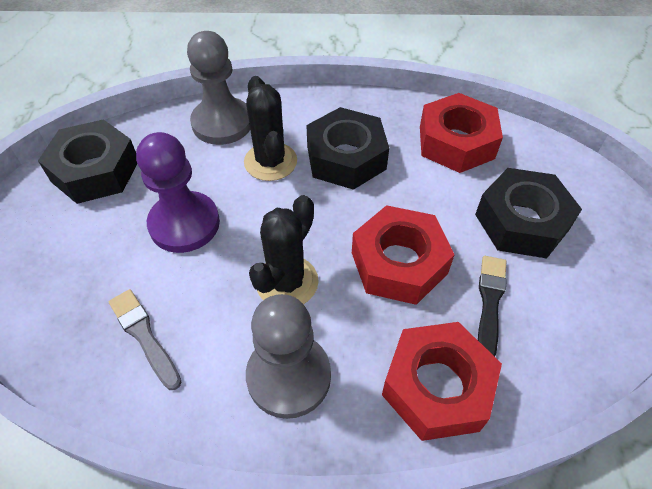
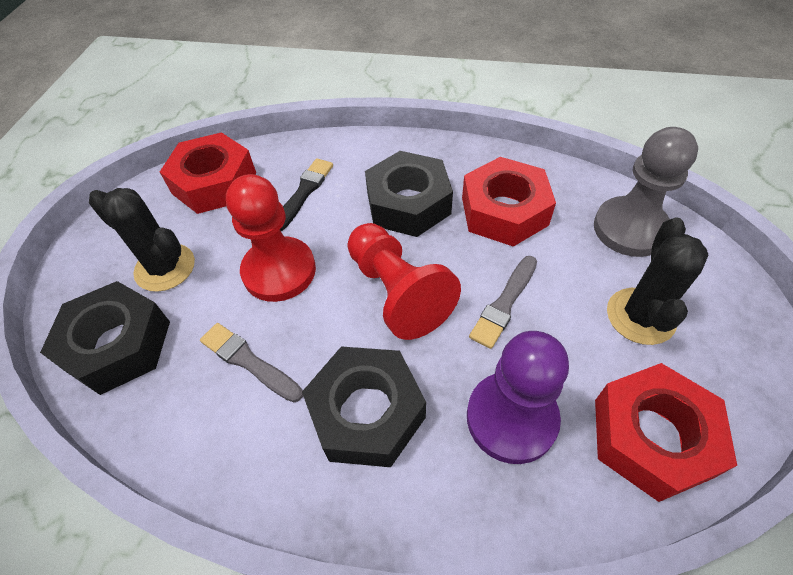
grey brush: 1 -> 2
grey pawn: 2 -> 1
red pawn: 0 -> 2

